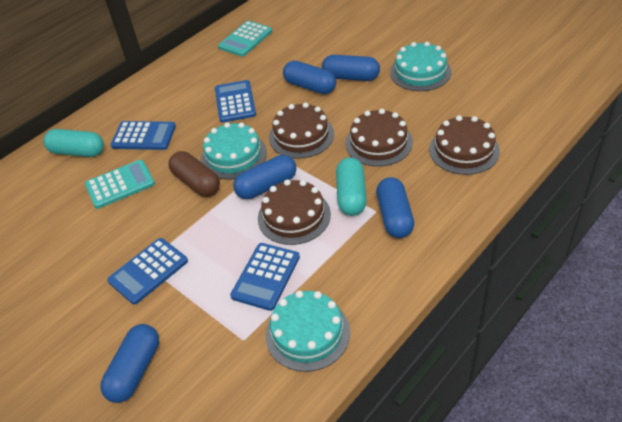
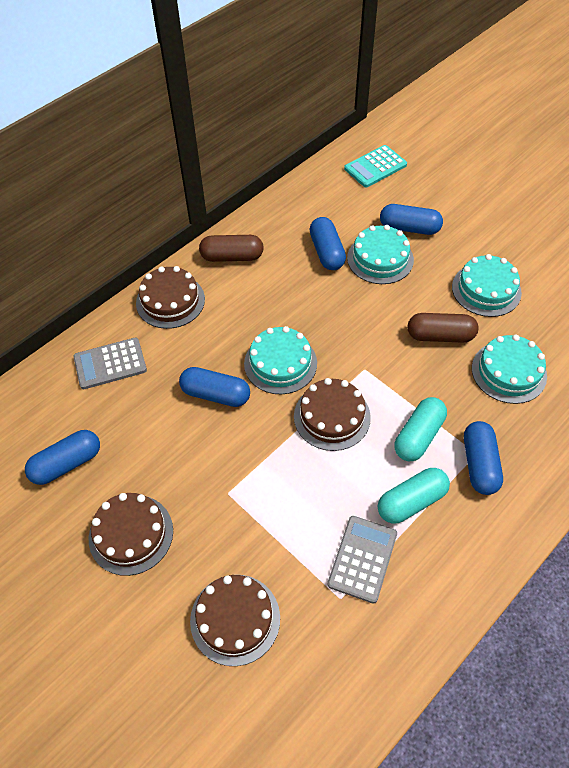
blue calculator: 4 -> 0
brown capsule: 1 -> 2
grey calculator: 0 -> 2
turquoise cake: 3 -> 4
turquoise calculator: 2 -> 1

